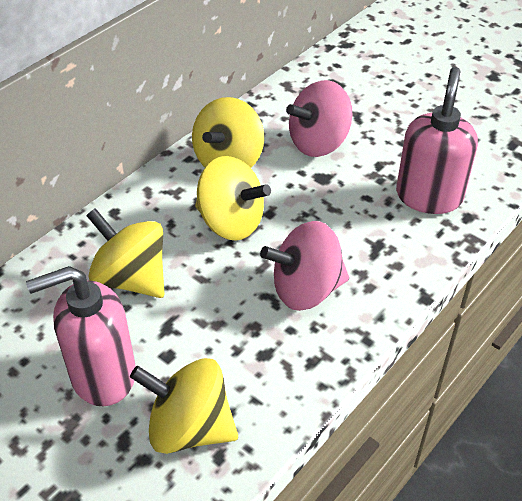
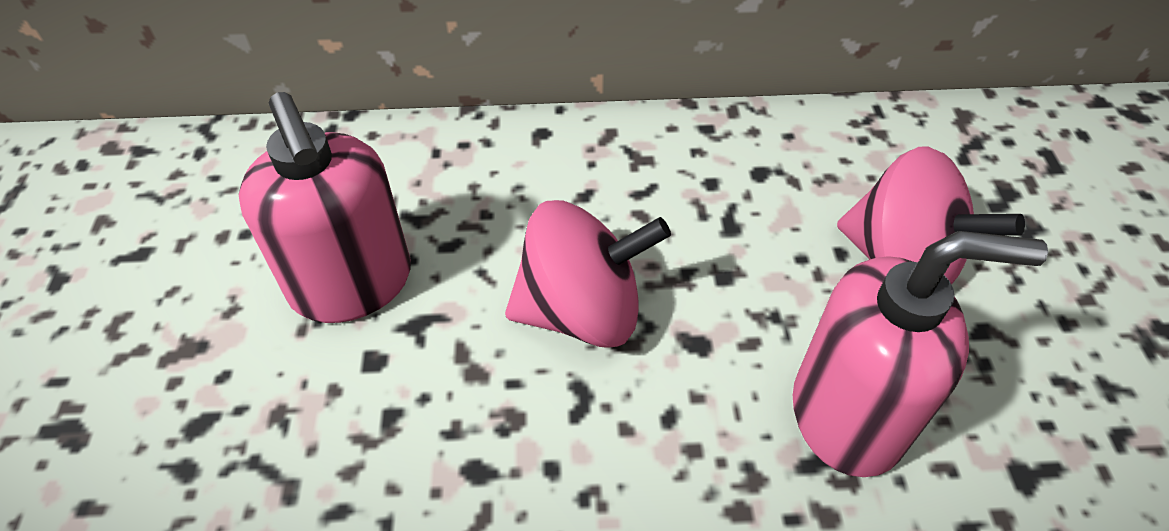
yellow spinning top: 4 -> 0

